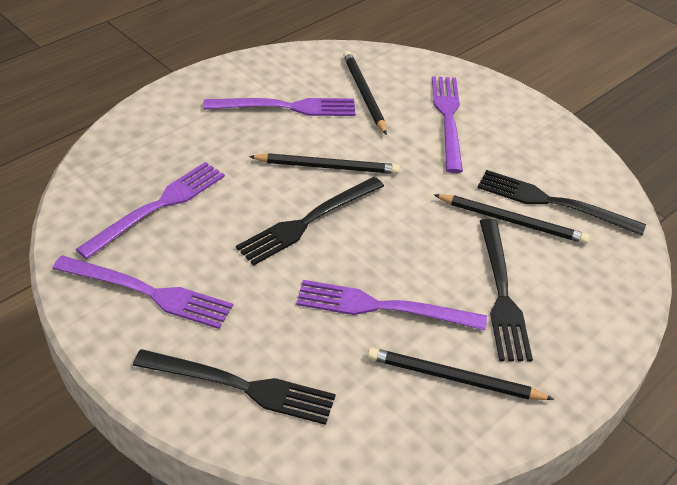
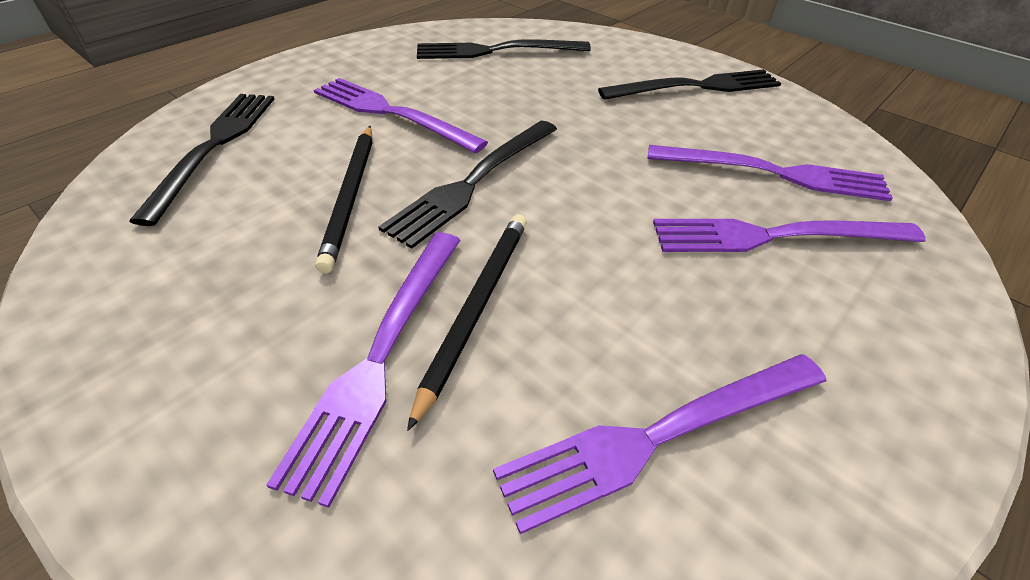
black pencil: 4 -> 2

